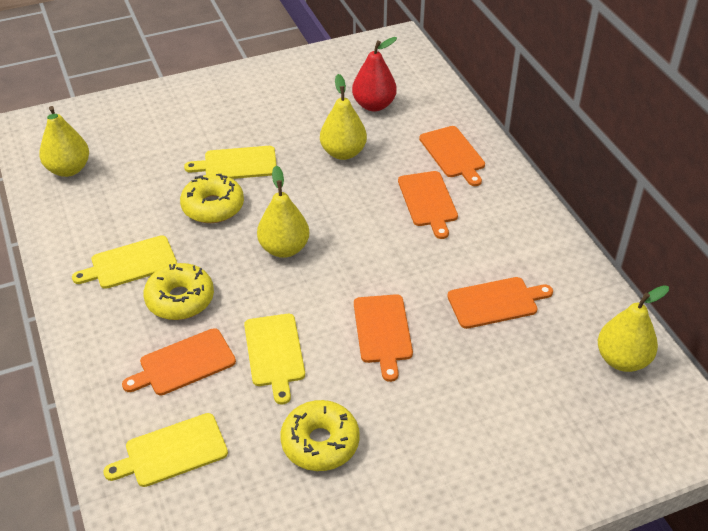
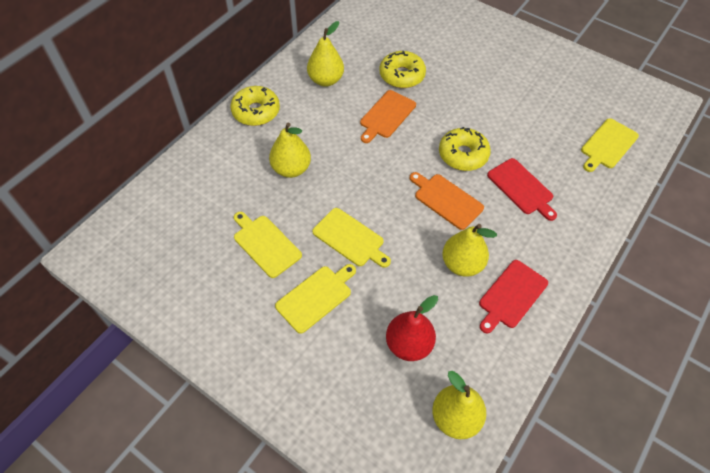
orange cutting board: 5 -> 2
red cutting board: 0 -> 2

